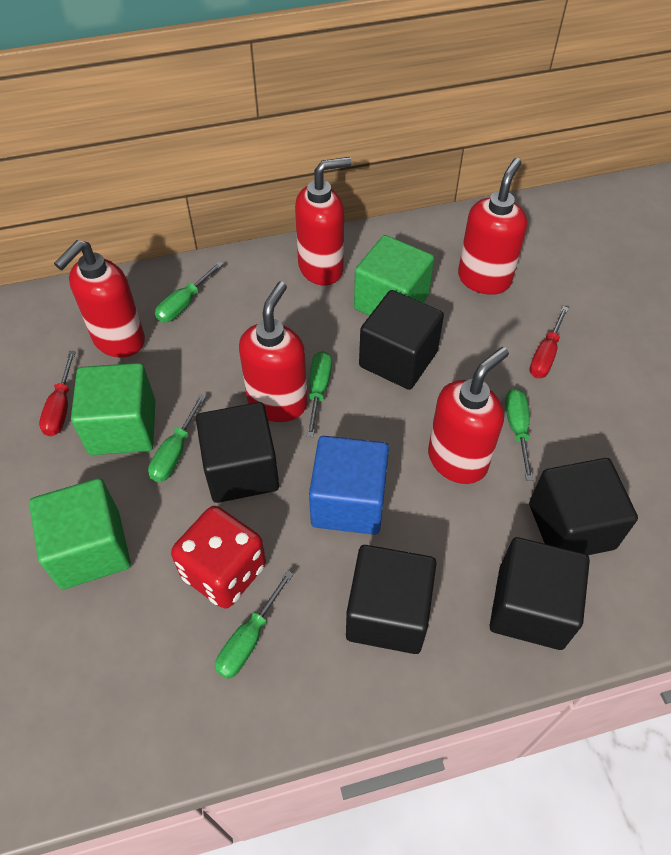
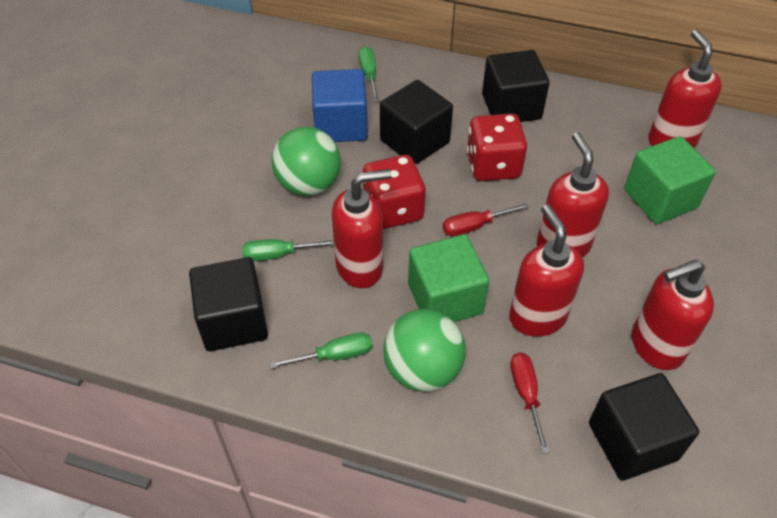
black cube: 5 -> 4
green ball: 0 -> 2
green cube: 3 -> 2
green screwdriver: 5 -> 3
red dice: 1 -> 2

